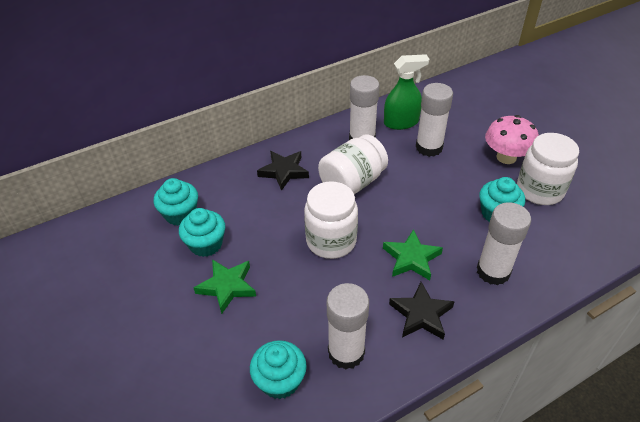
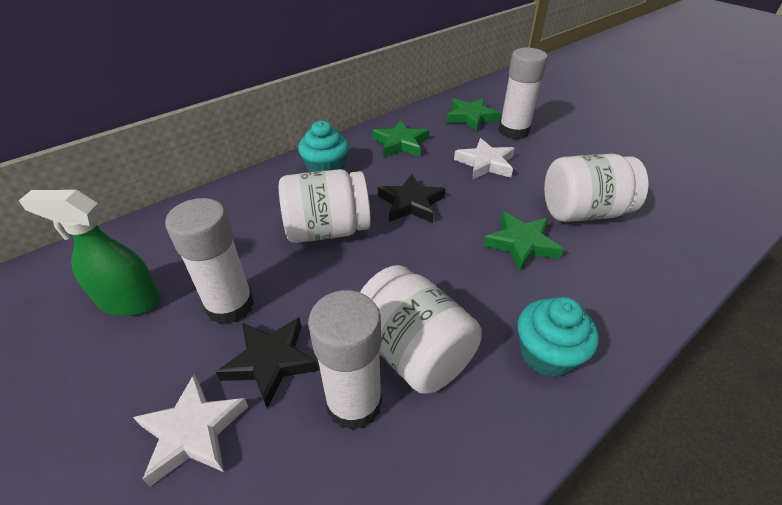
green star: 2 -> 3
pink mushroom: 1 -> 0
turquoise cupcake: 4 -> 2
white glue stick: 4 -> 3
white star: 0 -> 2

